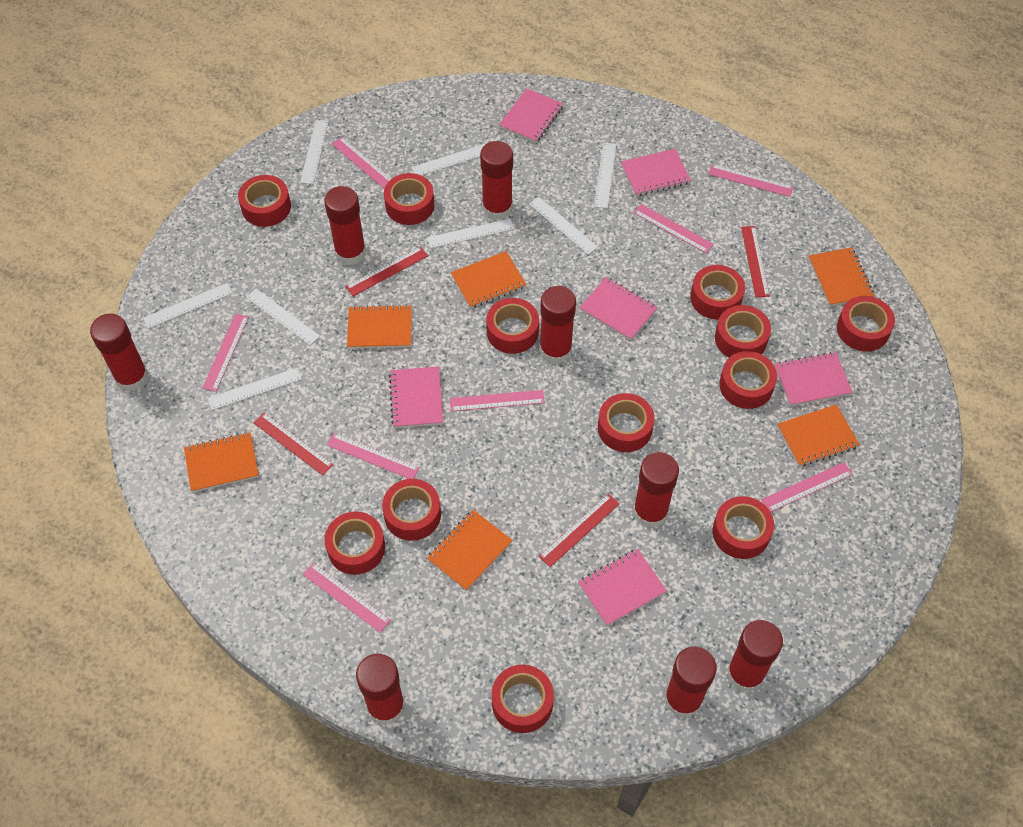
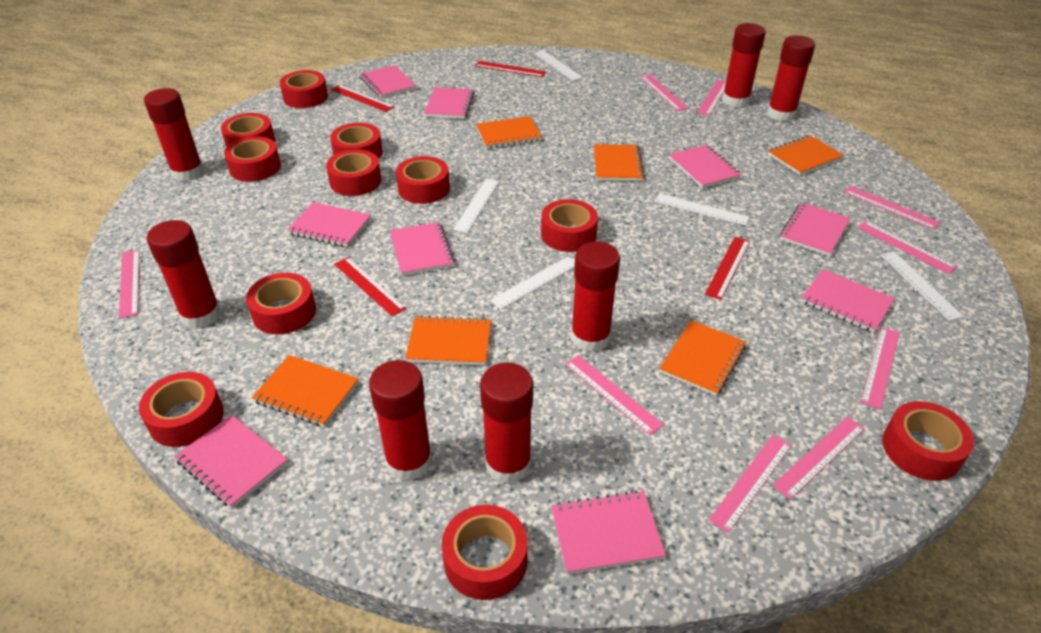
pink notebook: 6 -> 9
pink ruler: 8 -> 9
red glue stick: 8 -> 7
red tape: 12 -> 11
white ruler: 8 -> 5

